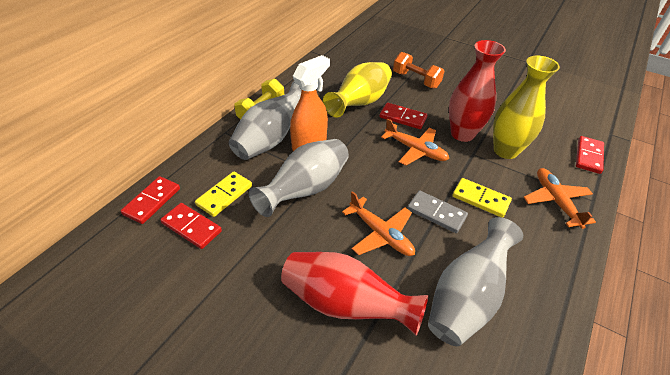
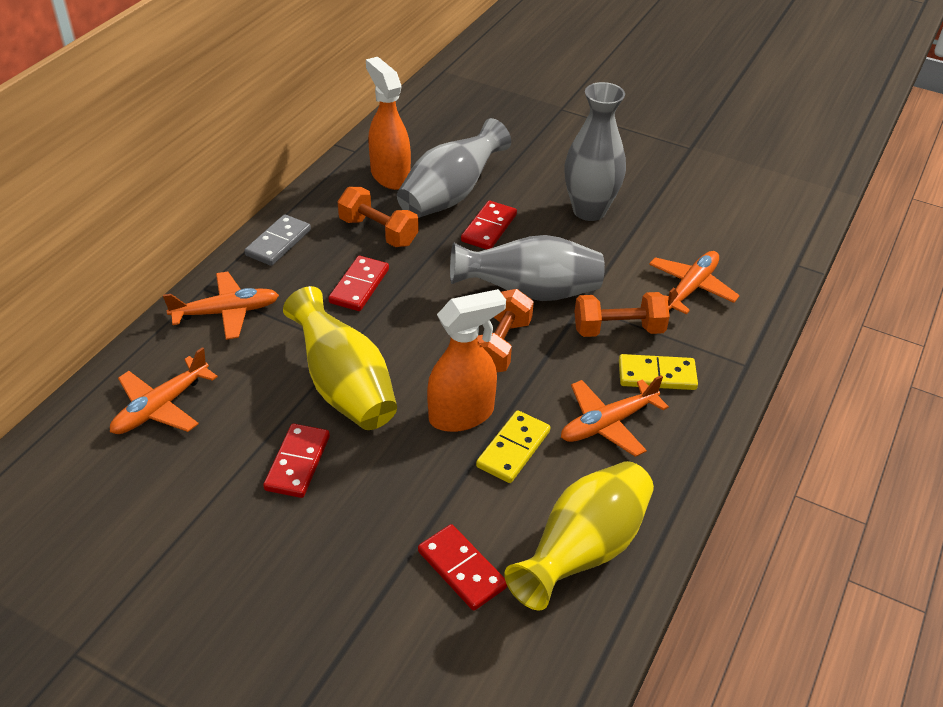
orange dumbbell: 1 -> 3
orange plane: 3 -> 4
orange spray bottle: 1 -> 2
red vase: 2 -> 0
yellow dumbbell: 1 -> 0

